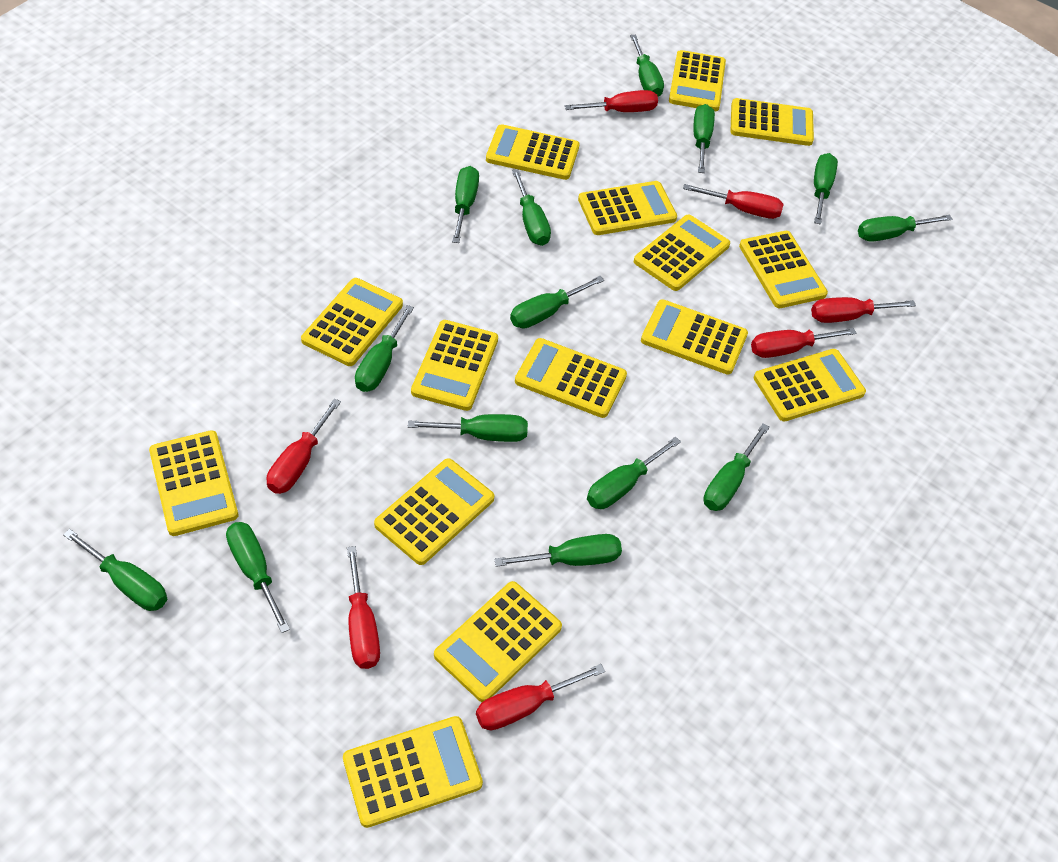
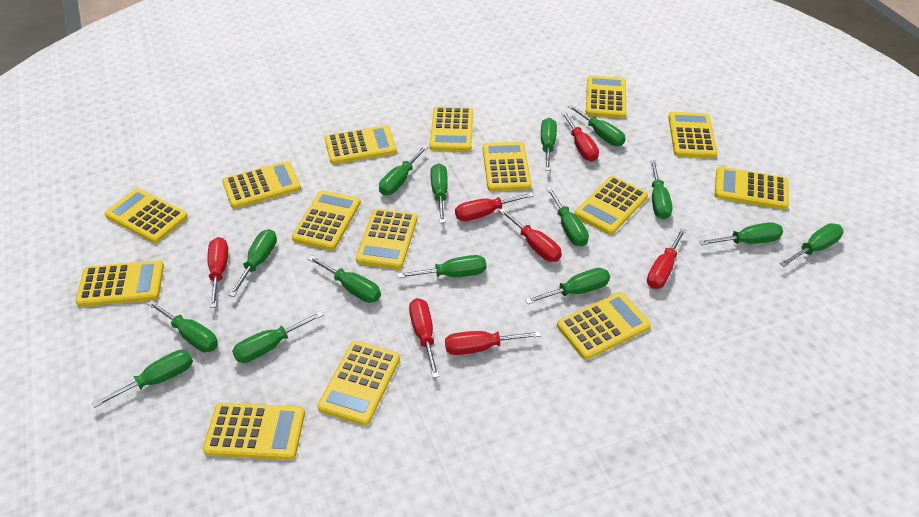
green screwdriver: 14 -> 15

